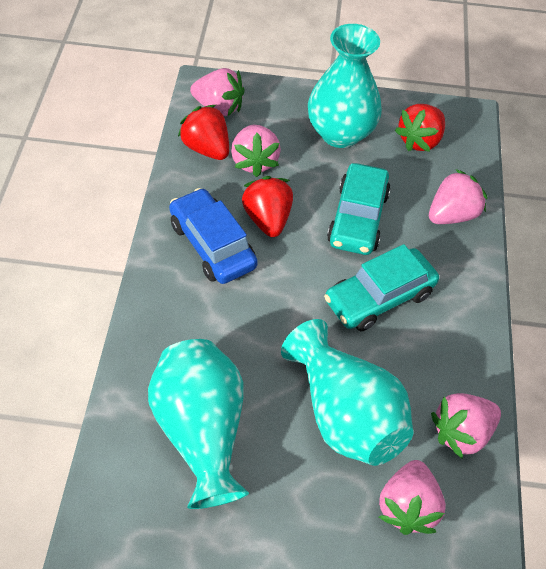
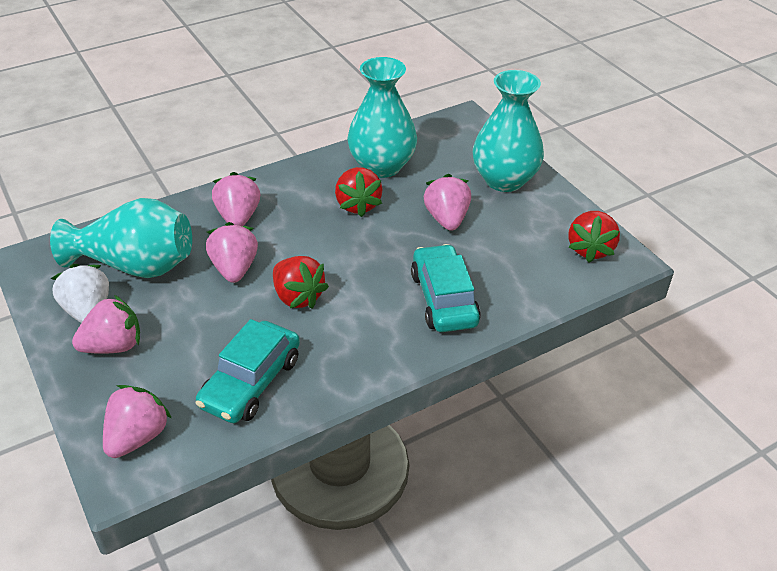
blue car: 1 -> 0
white strawberry: 0 -> 1

